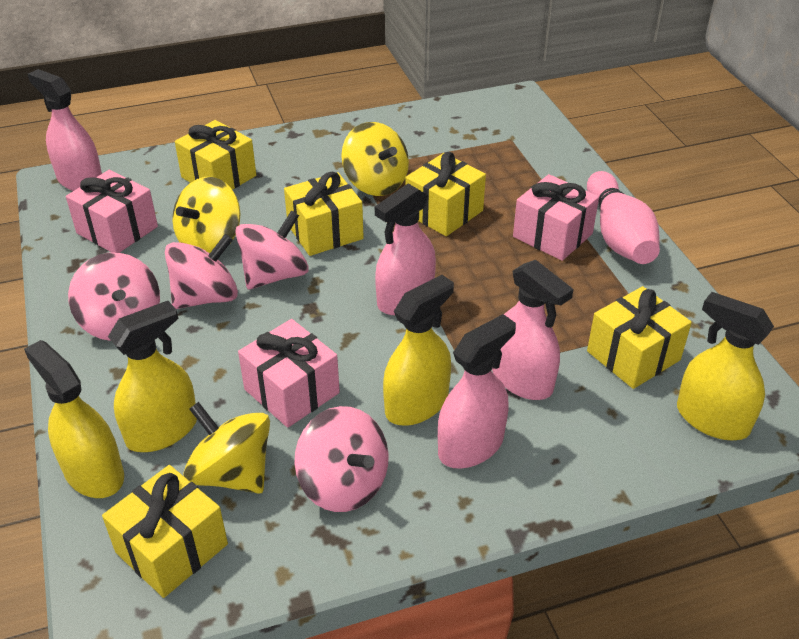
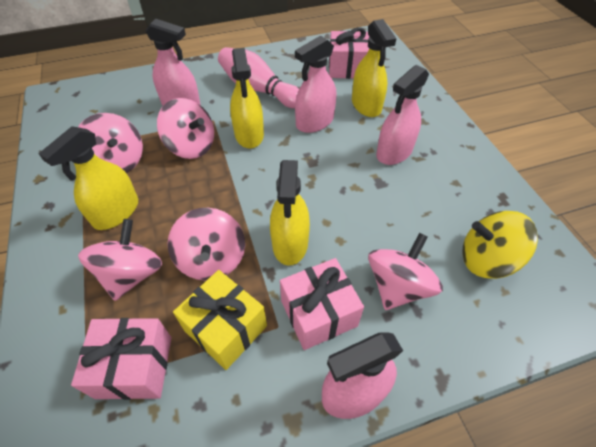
pink spinning top: 4 -> 5
yellow gift: 5 -> 1
yellow spinning top: 3 -> 1

